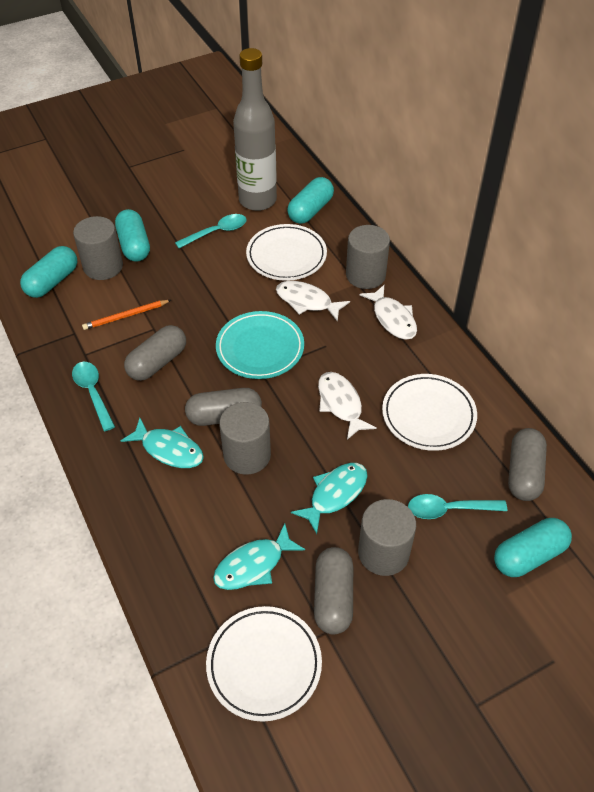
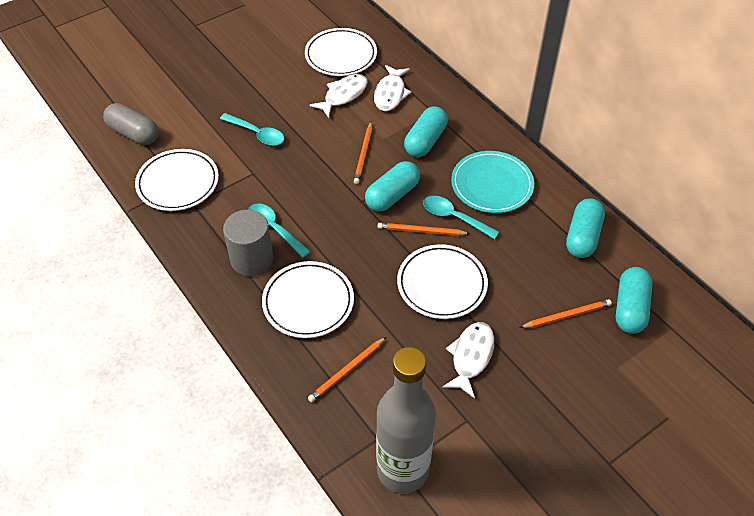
grey capsule: 4 -> 1
grey cylinder: 4 -> 1
orange pencil: 1 -> 4
turquoise fish: 3 -> 0
white plate: 3 -> 4

